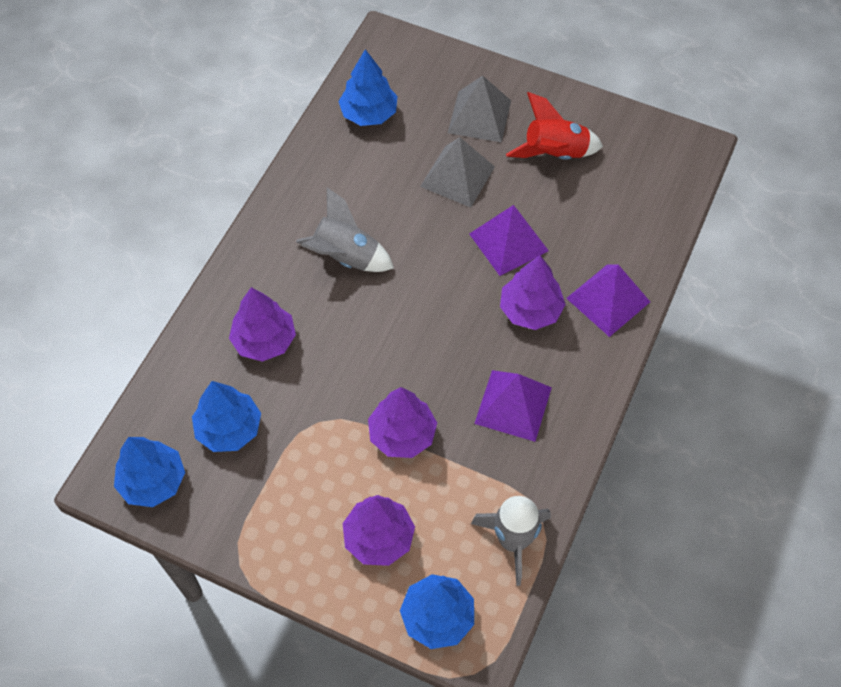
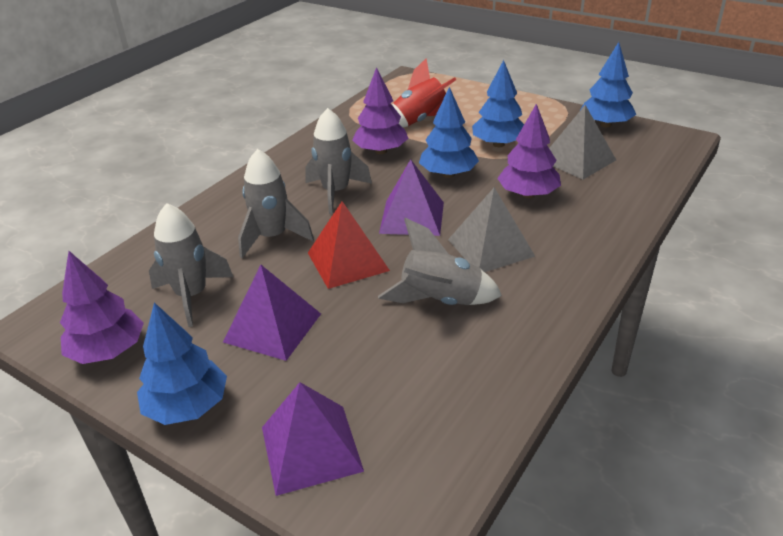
grey rocket: 2 -> 4
purple tree: 4 -> 3
red pyramid: 0 -> 1

